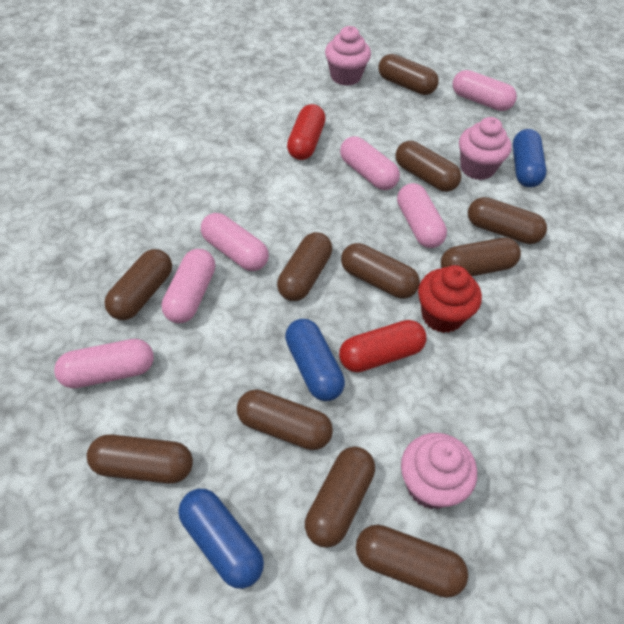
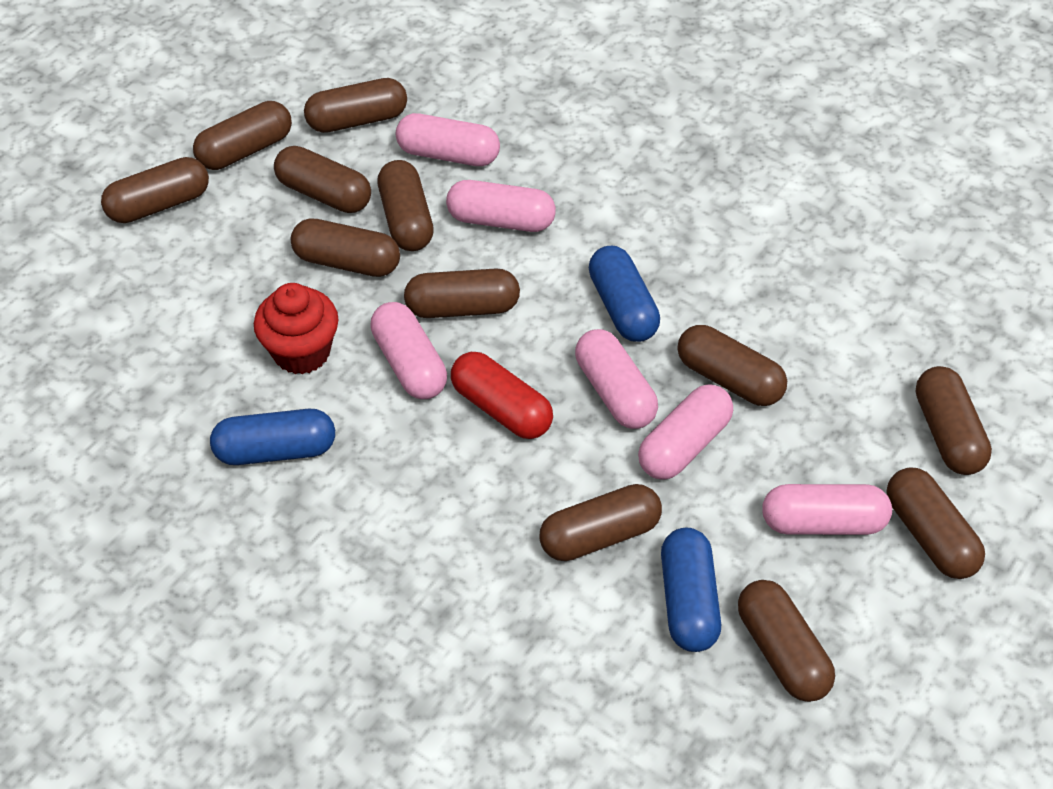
brown capsule: 11 -> 12
pink cupcake: 3 -> 0
red capsule: 2 -> 1

